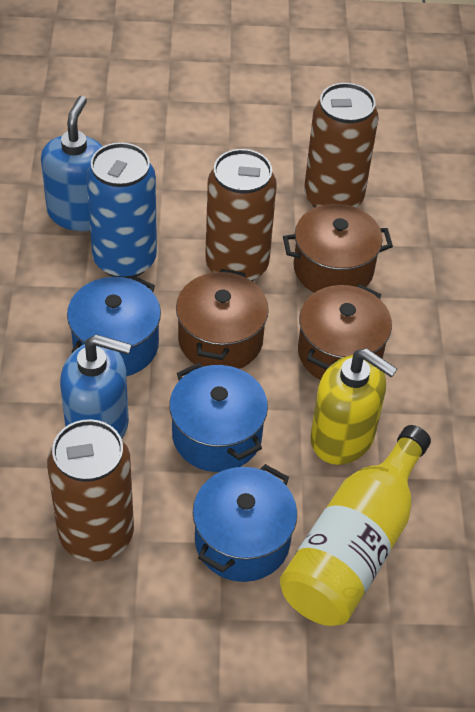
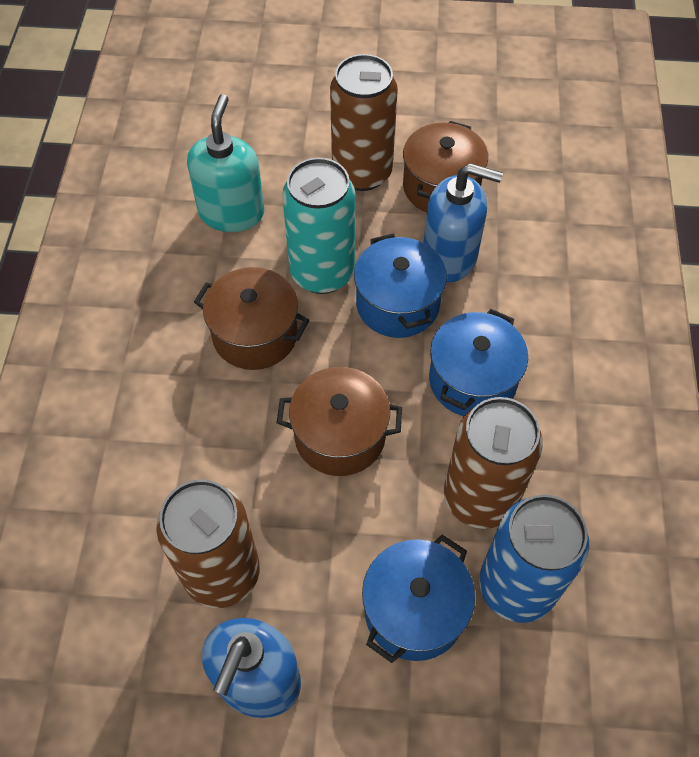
turquoise can: 0 -> 1
turquoise soap dispenser: 0 -> 1
yellow bottle: 1 -> 0
yellow soap dispenser: 1 -> 0

